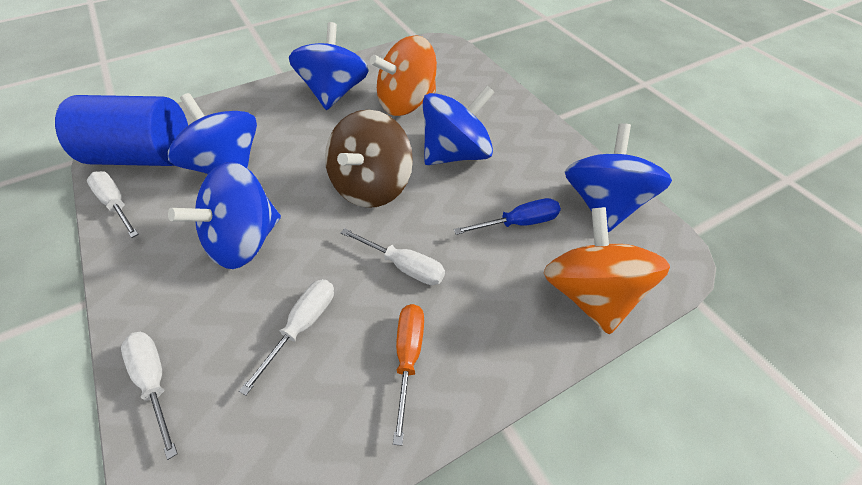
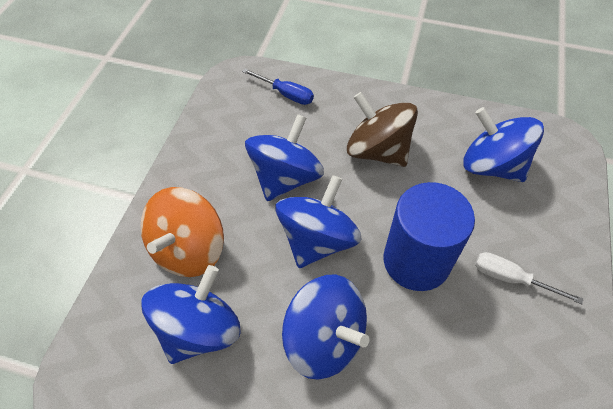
orange screwdriver: 1 -> 0
orange spinning top: 2 -> 1
white screwdriver: 4 -> 1

